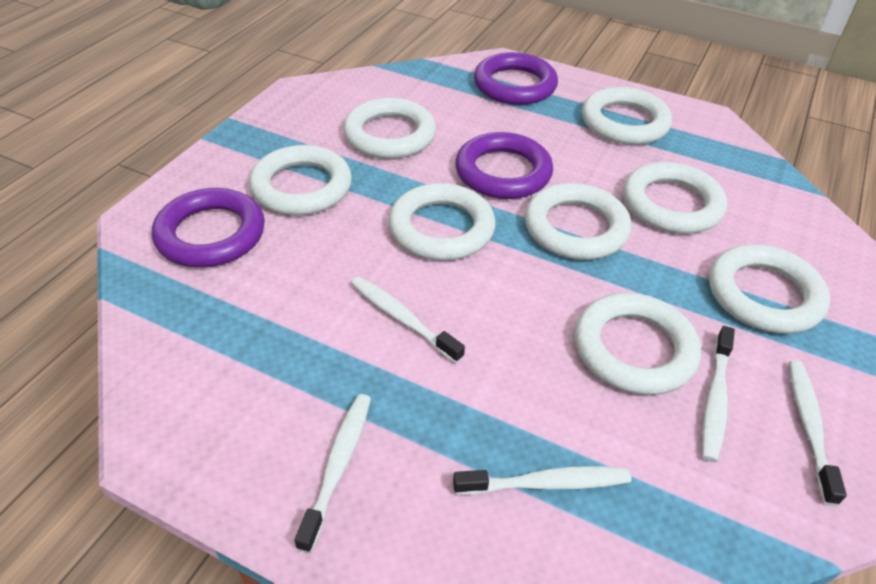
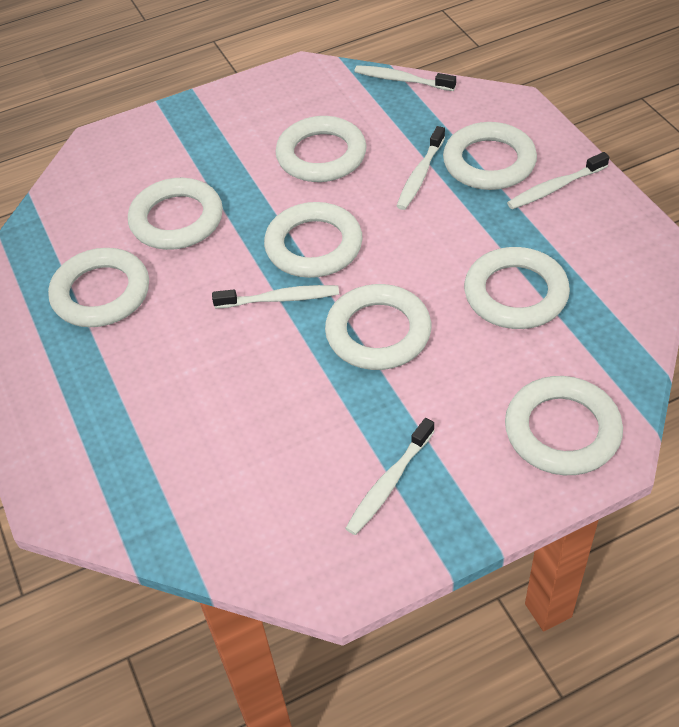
purple ring: 3 -> 0

